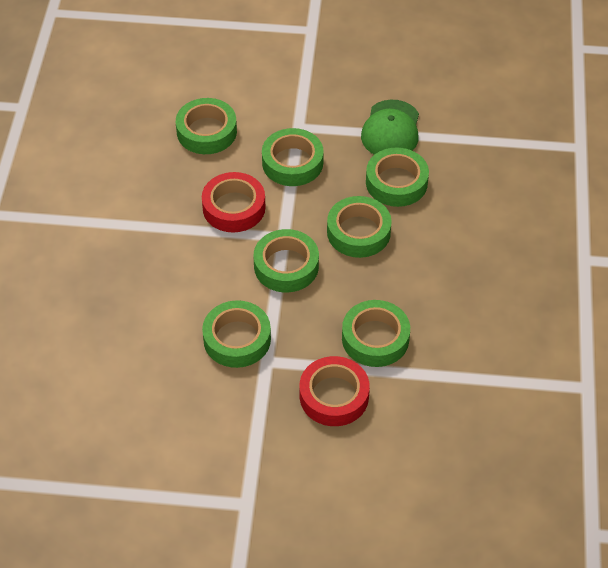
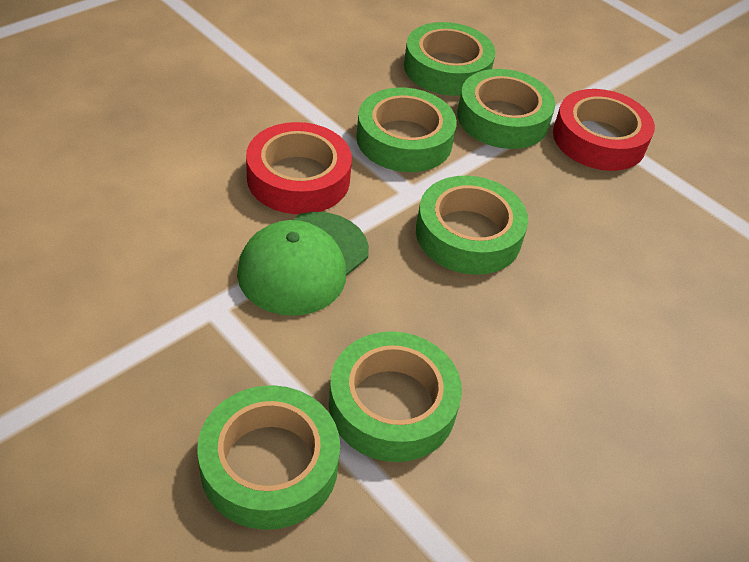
green tape: 7 -> 6

